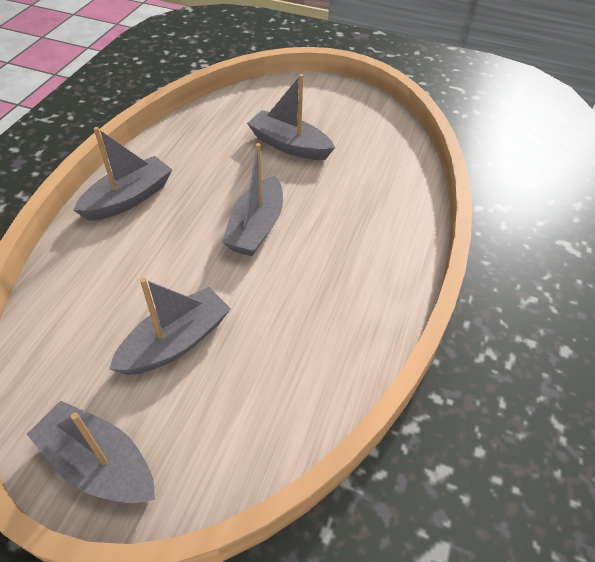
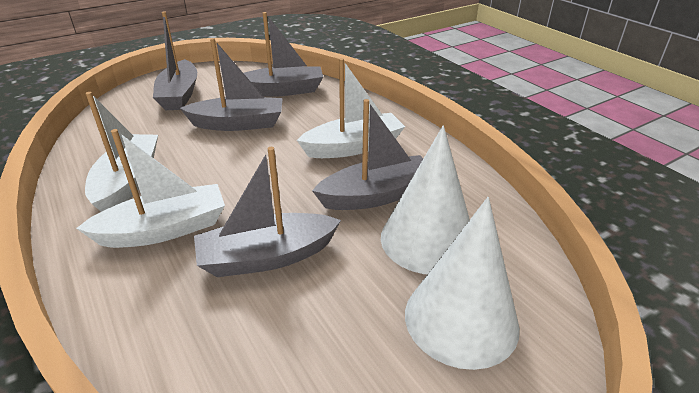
white boat: 0 -> 3
white cone: 0 -> 2

